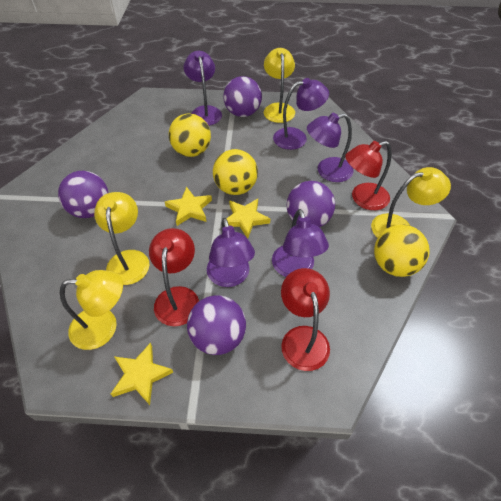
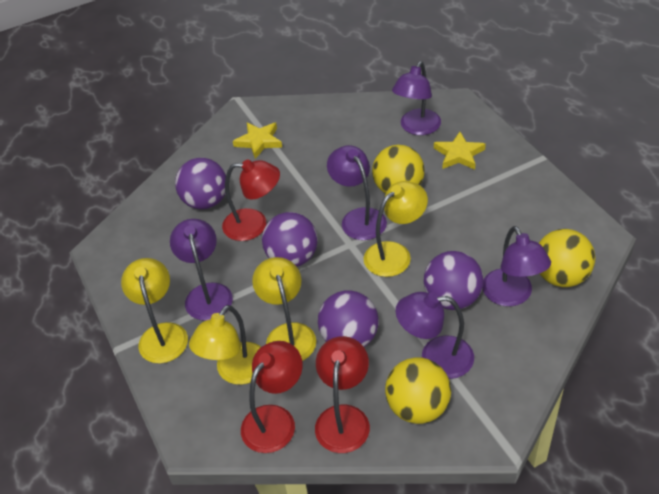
yellow star: 3 -> 2

